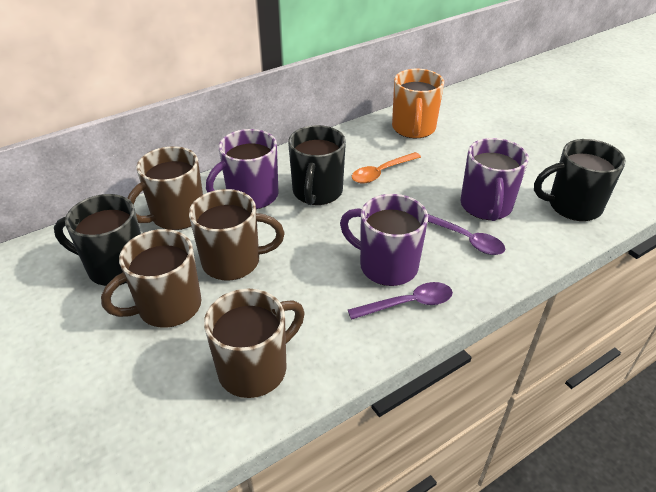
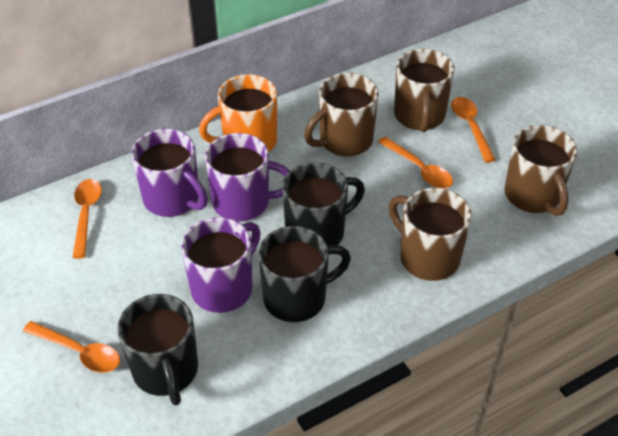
orange spoon: 1 -> 4
purple spoon: 2 -> 0

